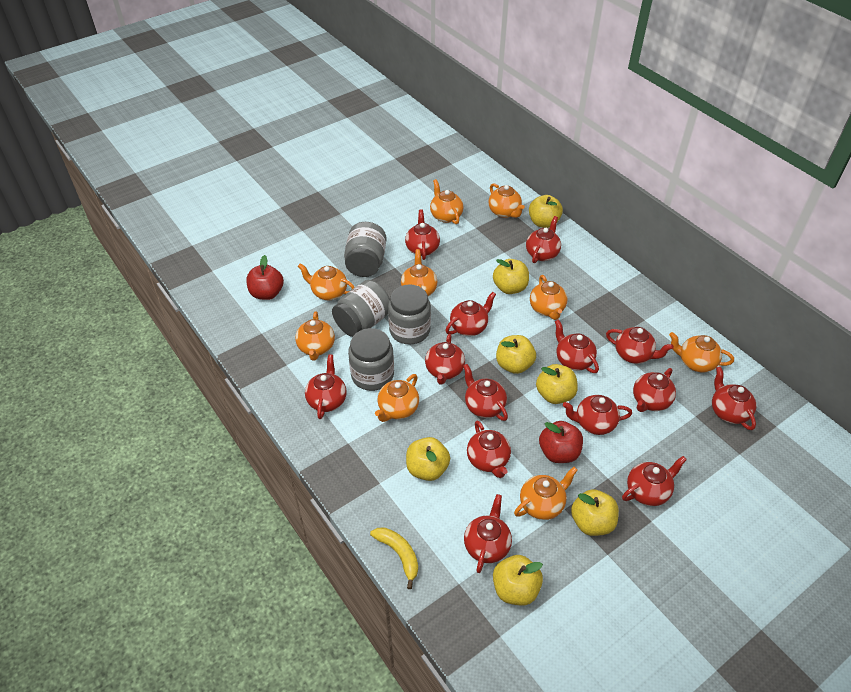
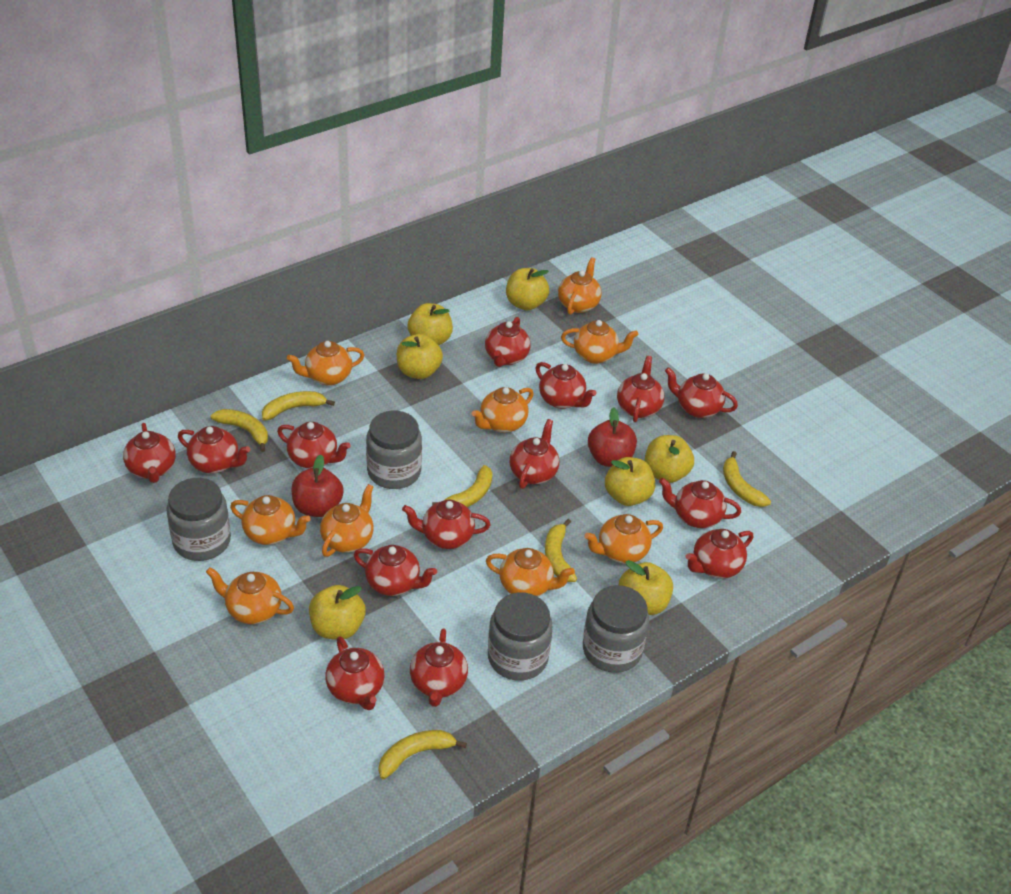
yellow banana: 1 -> 6

